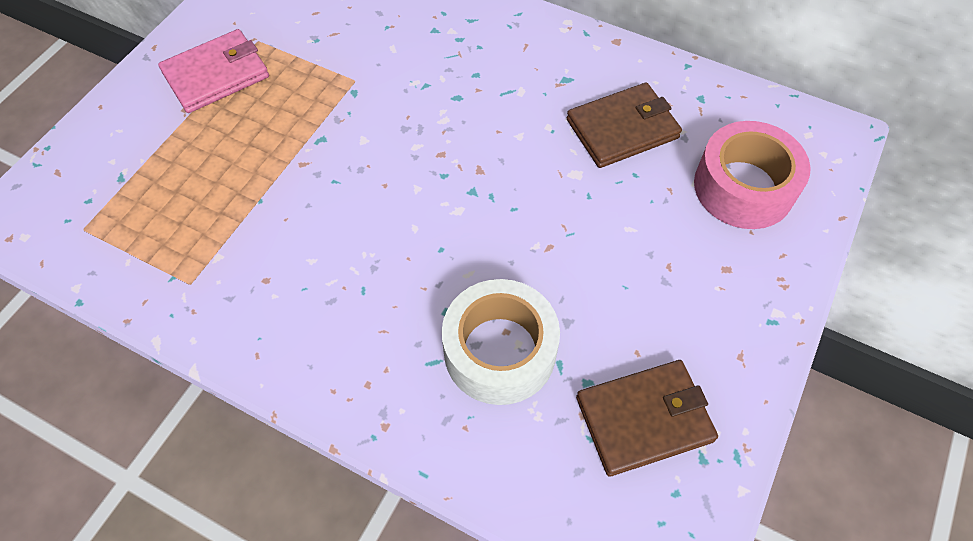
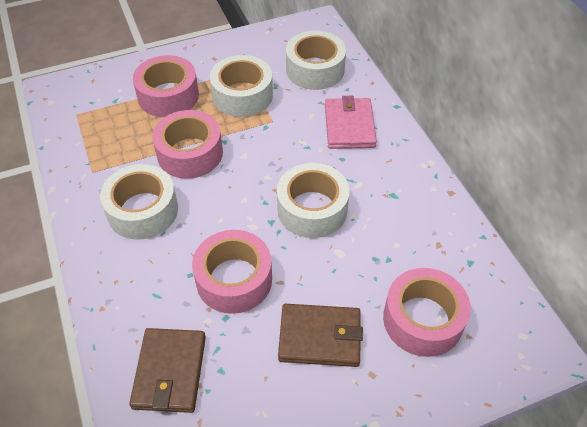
pink tape: 1 -> 4
white tape: 1 -> 4

